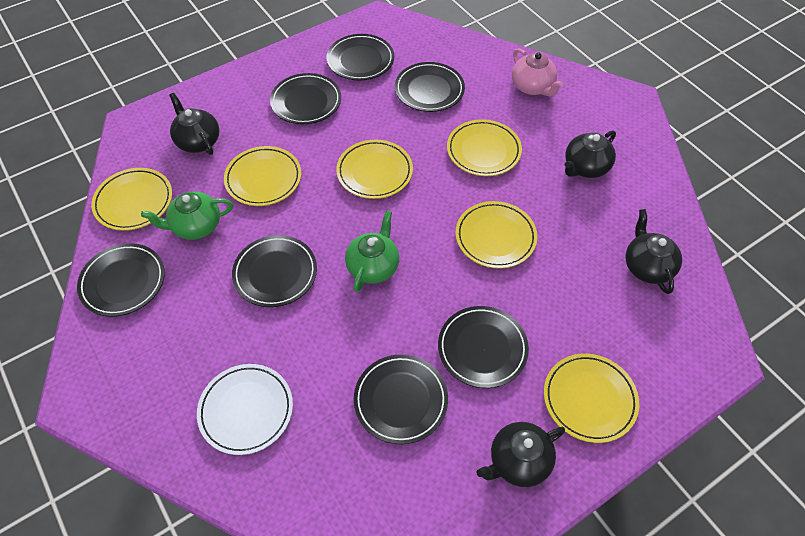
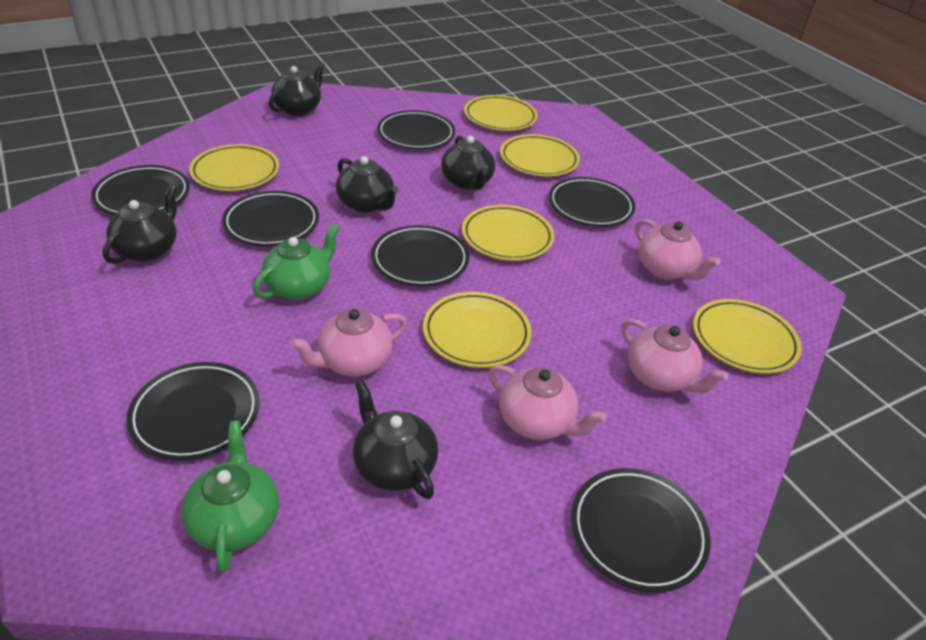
black teapot: 4 -> 5
pink teapot: 1 -> 4
white plate: 1 -> 0

